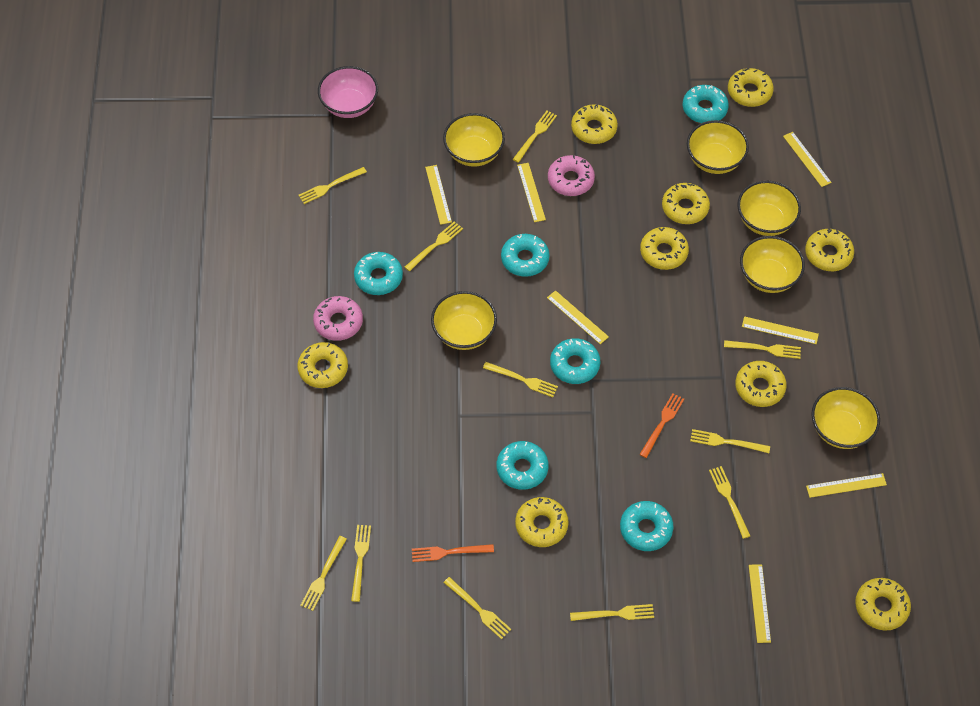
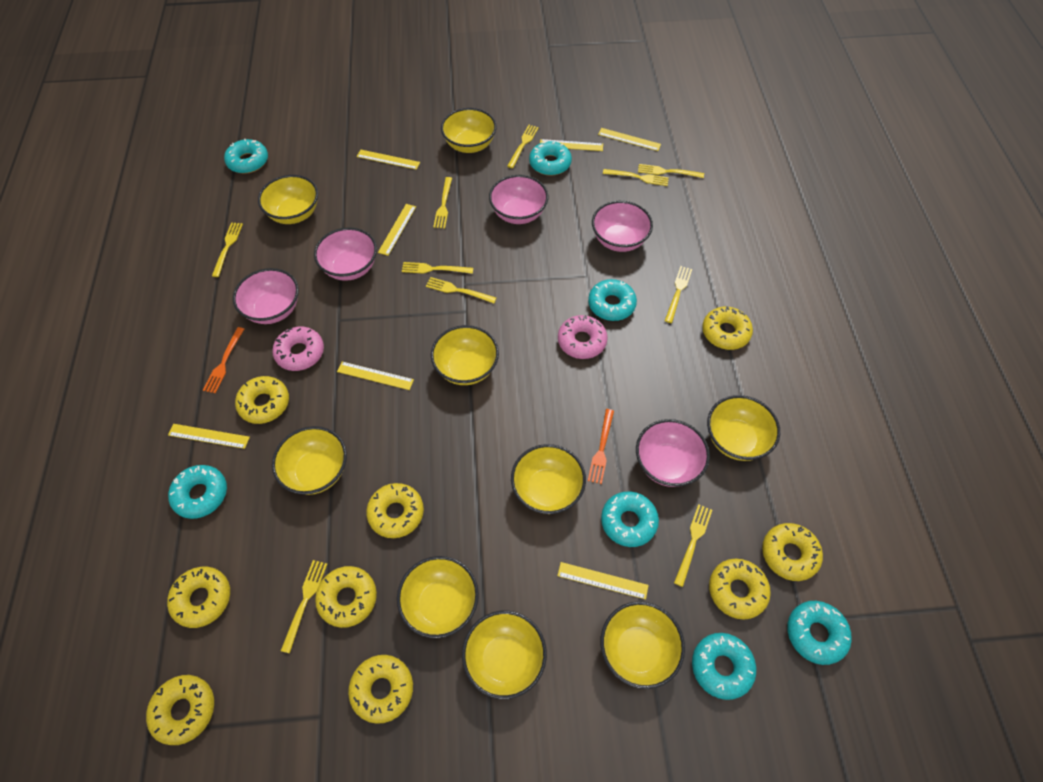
pink bowl: 1 -> 5
turquoise donut: 6 -> 7
yellow bowl: 6 -> 9
yellow fork: 11 -> 10

